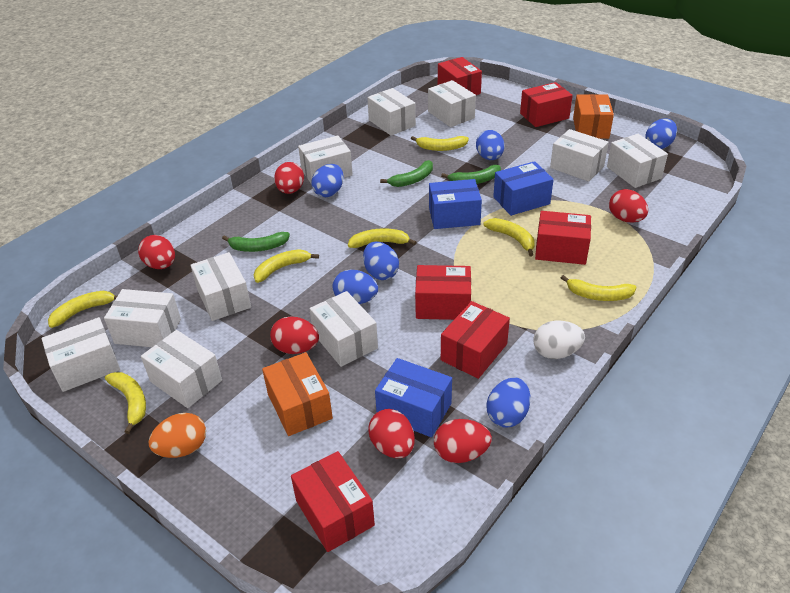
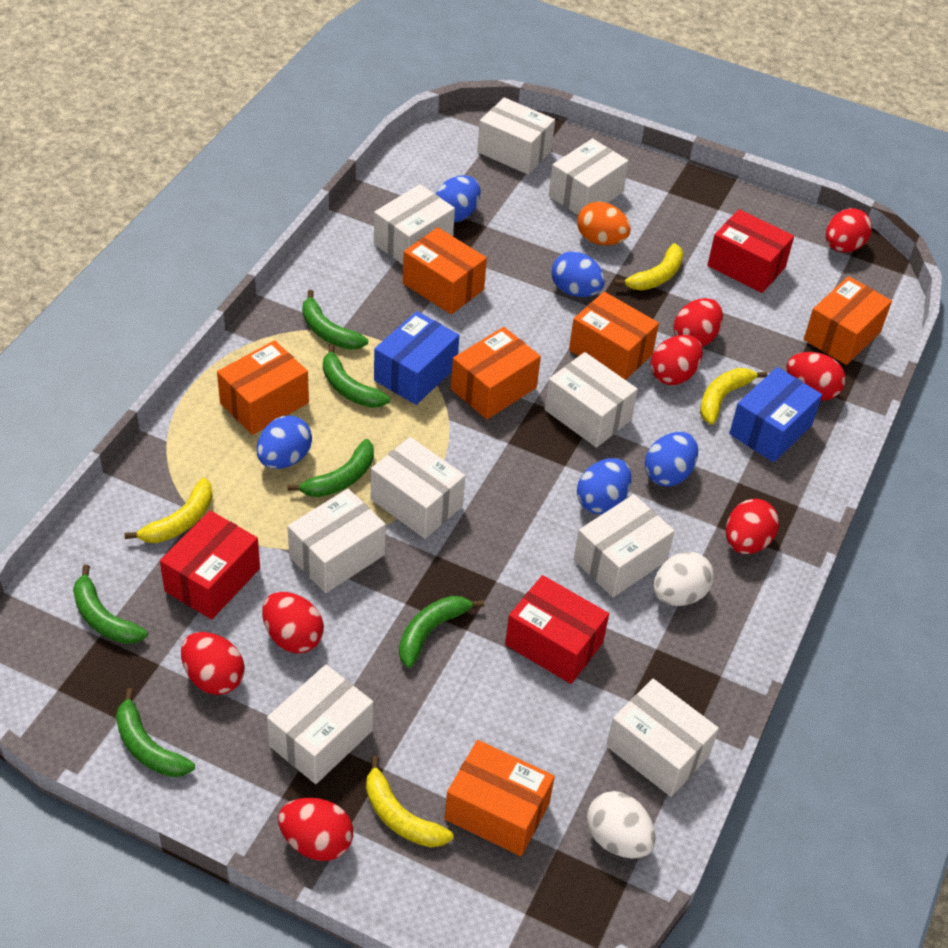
blue box: 3 -> 2
blue egg: 6 -> 5
green banana: 3 -> 6
orange box: 2 -> 6
red box: 6 -> 3
red egg: 6 -> 8
white box: 10 -> 9
white egg: 1 -> 2
yellow banana: 7 -> 4

